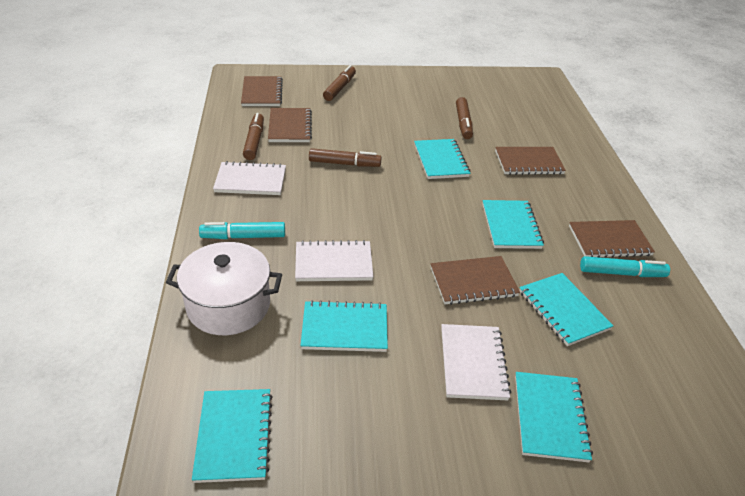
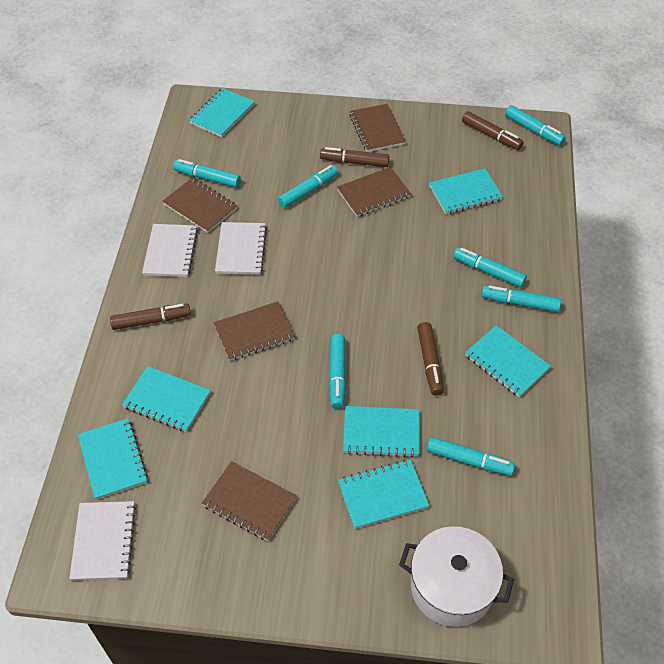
turquoise marker: 2 -> 7
turquoise notebook: 6 -> 7

